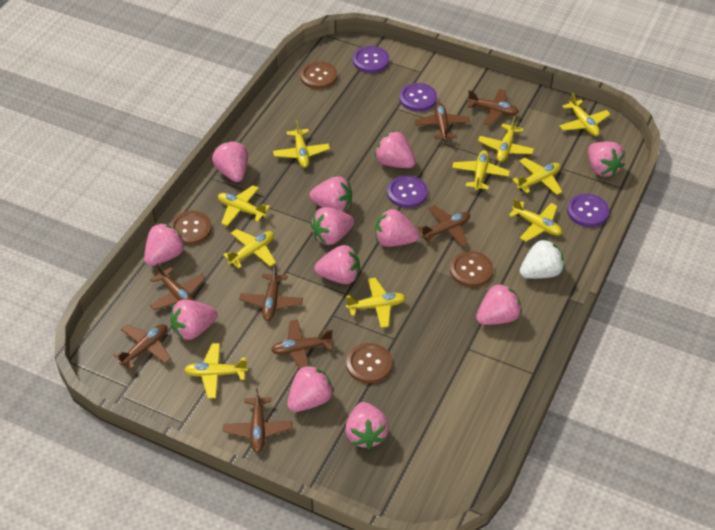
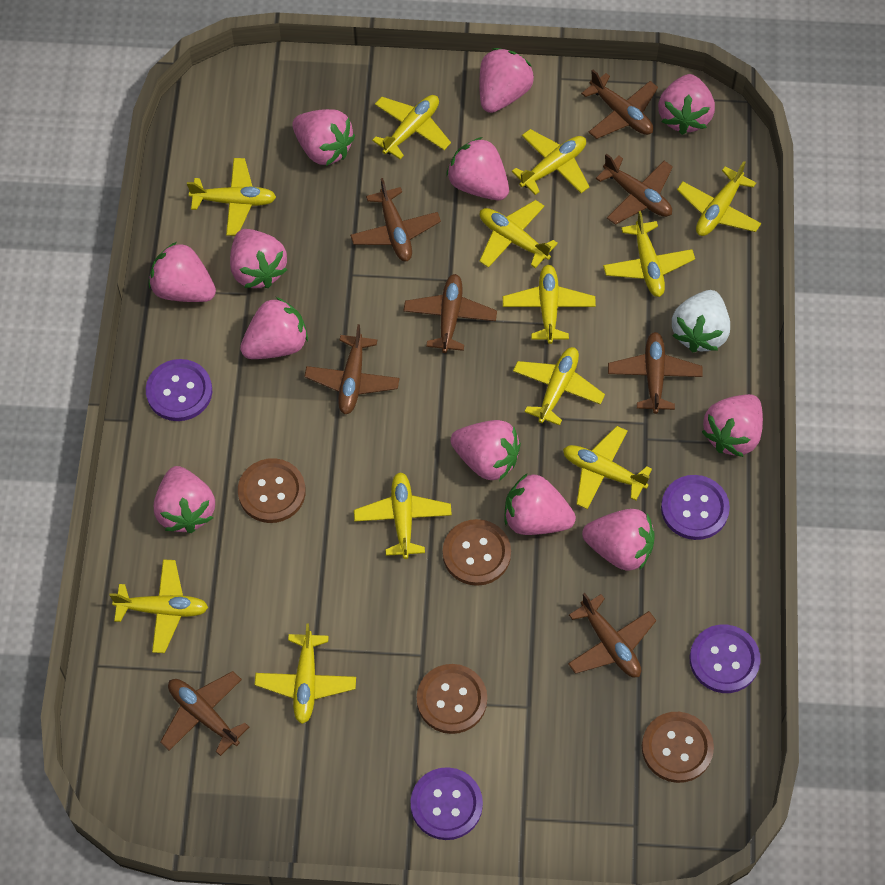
yellow plane: 10 -> 12

